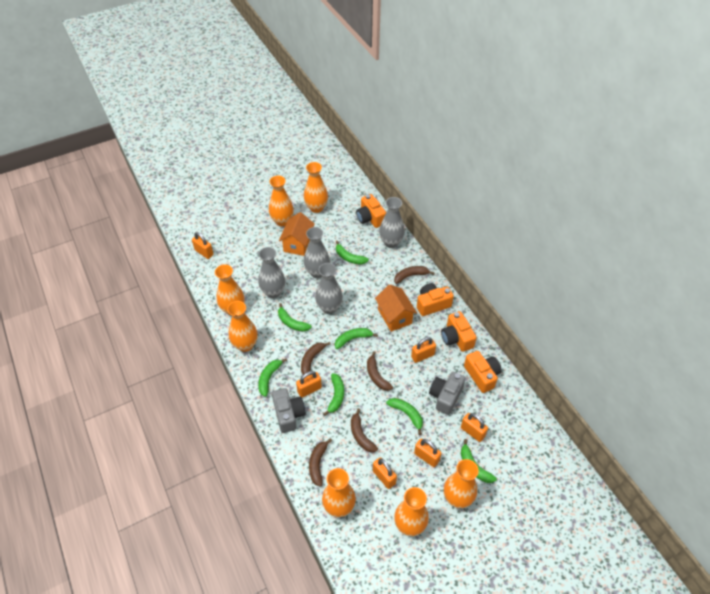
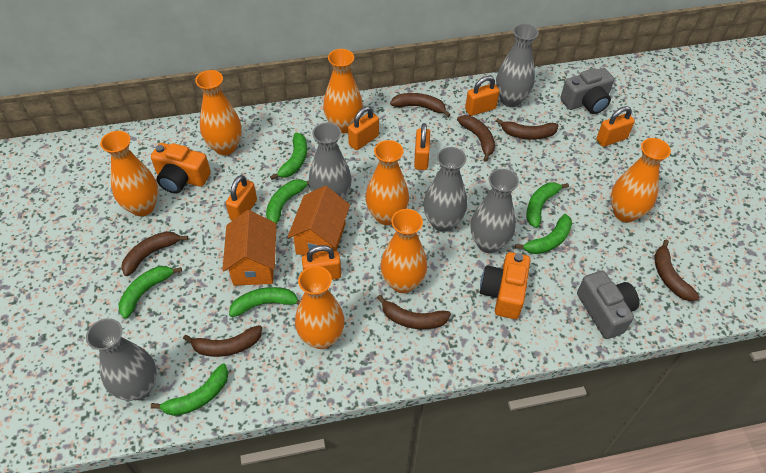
brown banana: 5 -> 7
grey vase: 4 -> 5
orange camera: 4 -> 2

